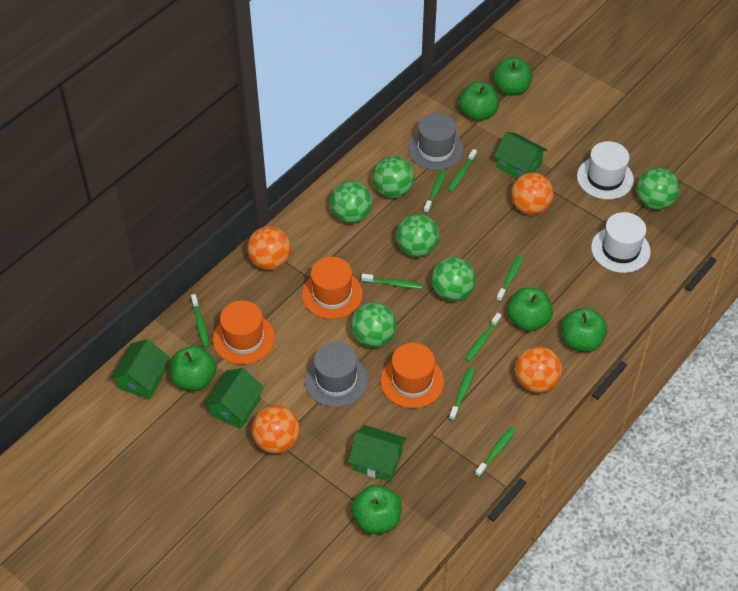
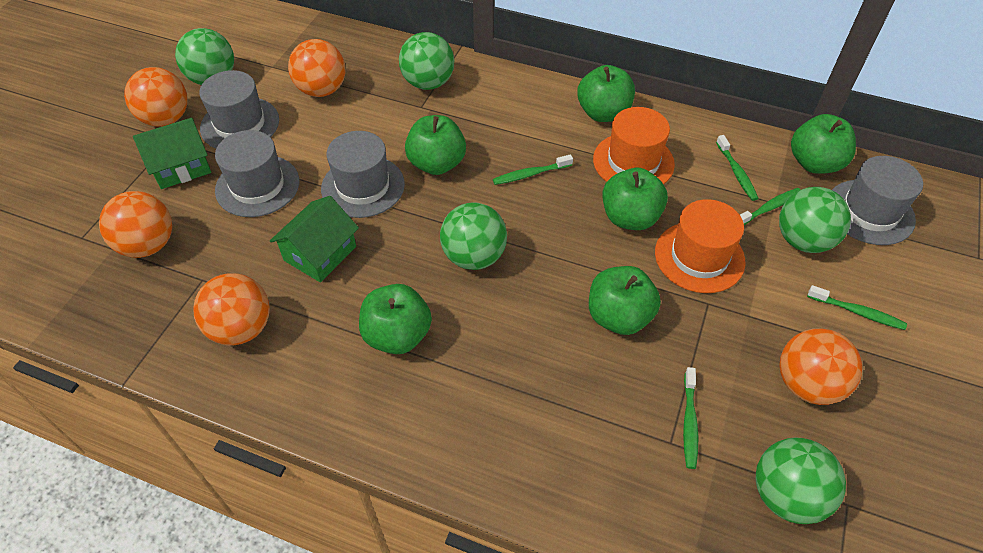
green ball: 6 -> 5
green house: 4 -> 2
green toothbrush: 8 -> 5
grey hat: 2 -> 4
orange ball: 4 -> 5
orange hat: 3 -> 2
white hat: 2 -> 0

